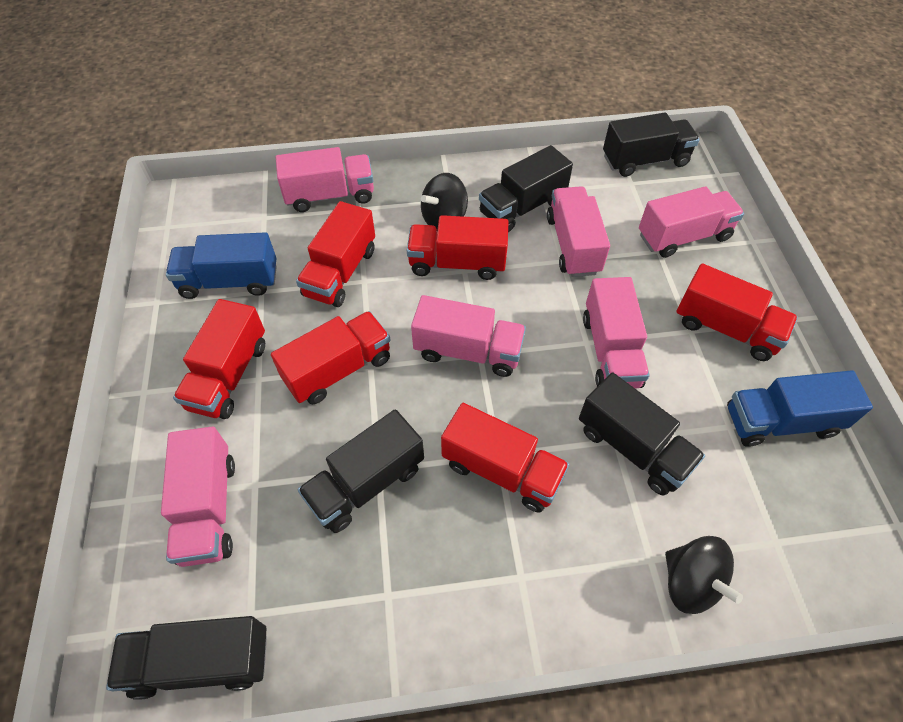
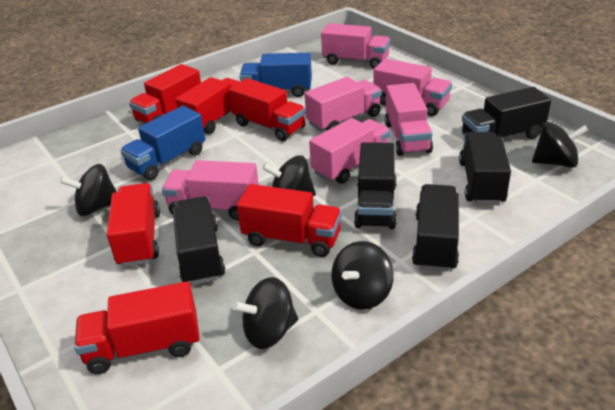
black spinning top: 2 -> 5

